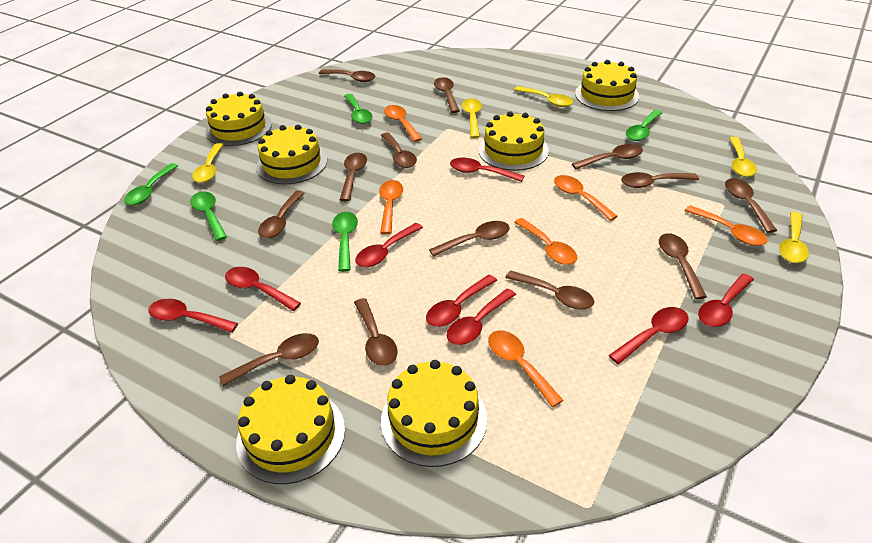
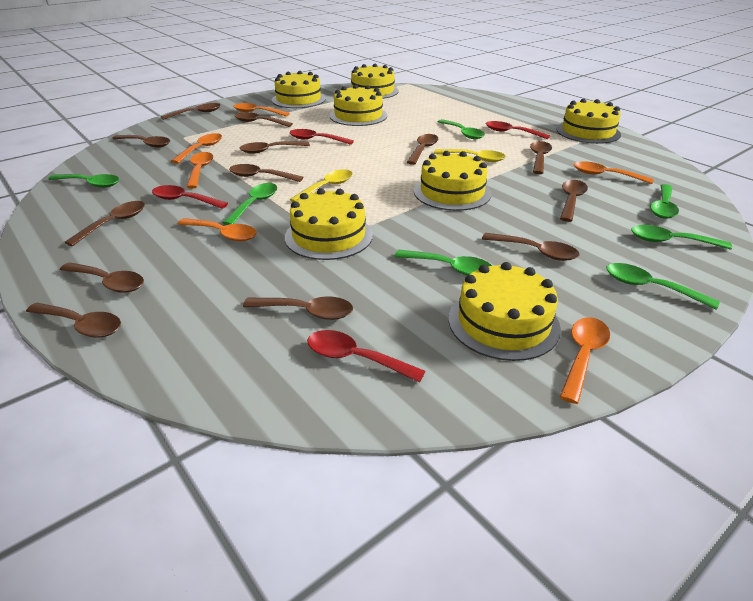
green spoon: 5 -> 7
red spoon: 8 -> 4
yellow cake: 6 -> 7
yellow spoon: 5 -> 2

